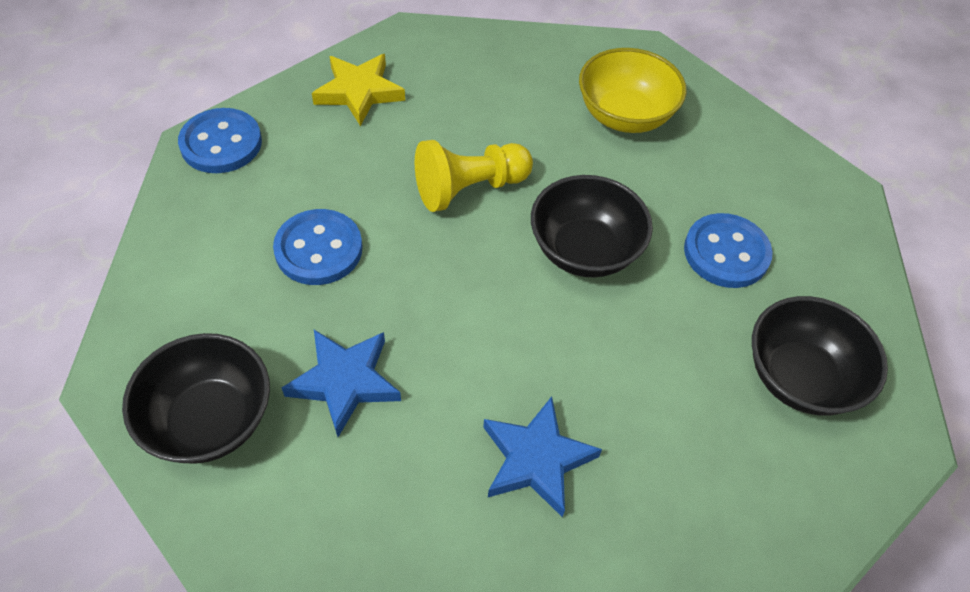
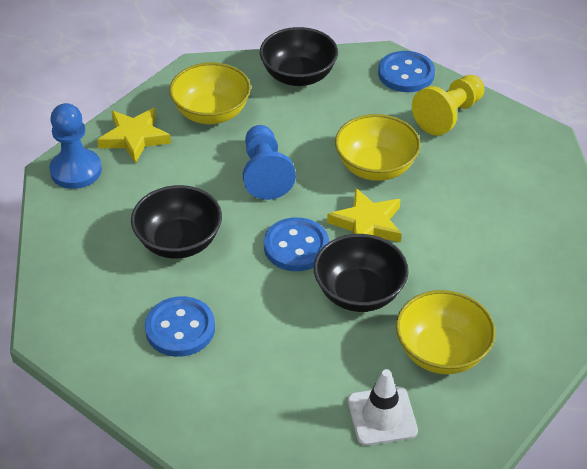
blue pawn: 0 -> 2
blue star: 2 -> 0
white traffic cone: 0 -> 1
yellow bowl: 1 -> 3
yellow star: 1 -> 2

